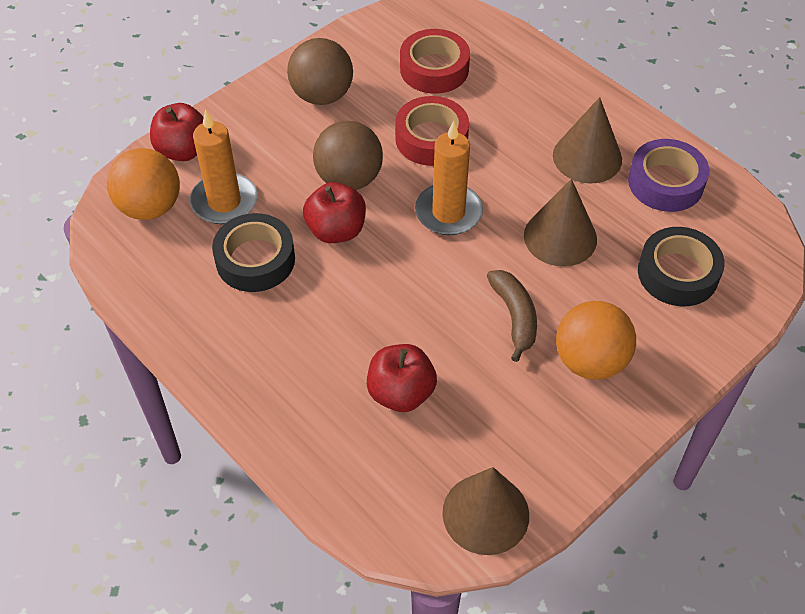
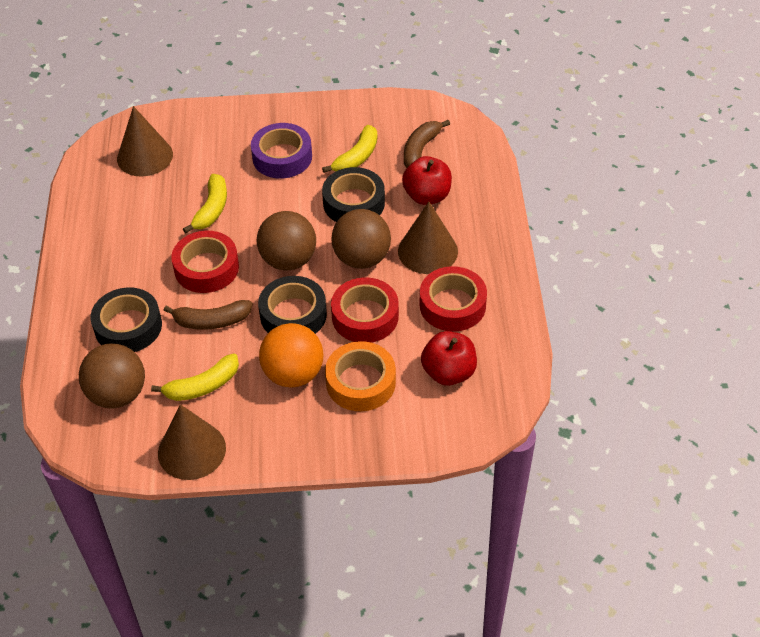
black tape: 2 -> 3
brown ball: 2 -> 3
brown banana: 1 -> 2
orange ball: 2 -> 1
orange candle: 2 -> 0
orange tape: 0 -> 1
red apple: 3 -> 2
red tape: 2 -> 3
yellow banana: 0 -> 3

